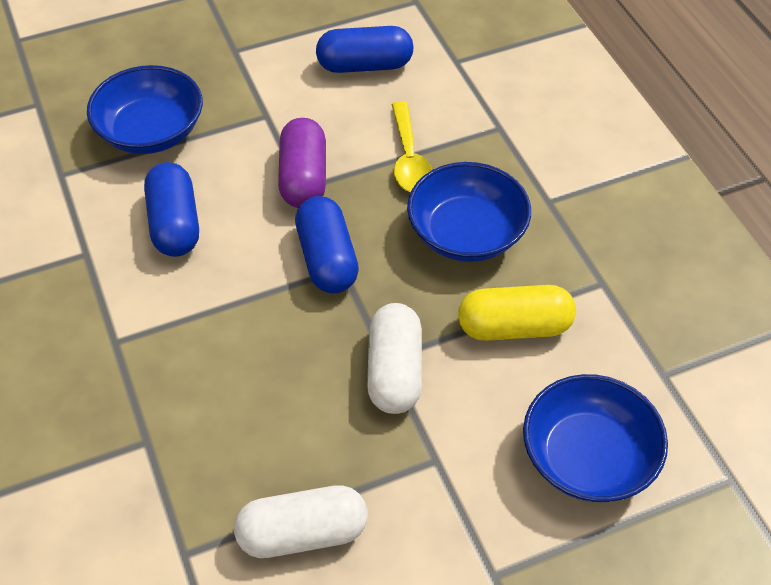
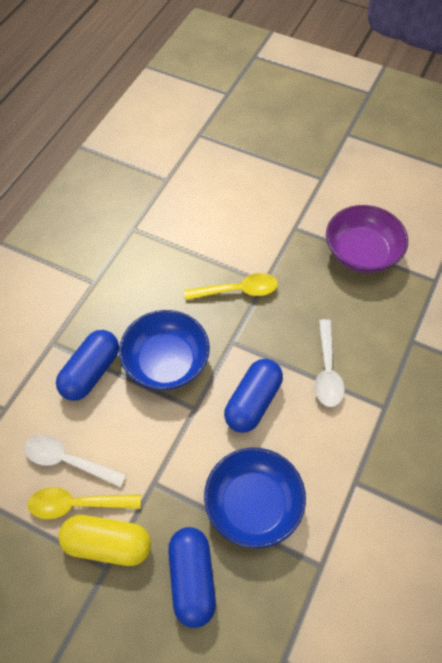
blue bowl: 3 -> 2
purple bowl: 0 -> 1
purple capsule: 1 -> 0
white capsule: 2 -> 0
white spoon: 0 -> 2
yellow spoon: 1 -> 2

